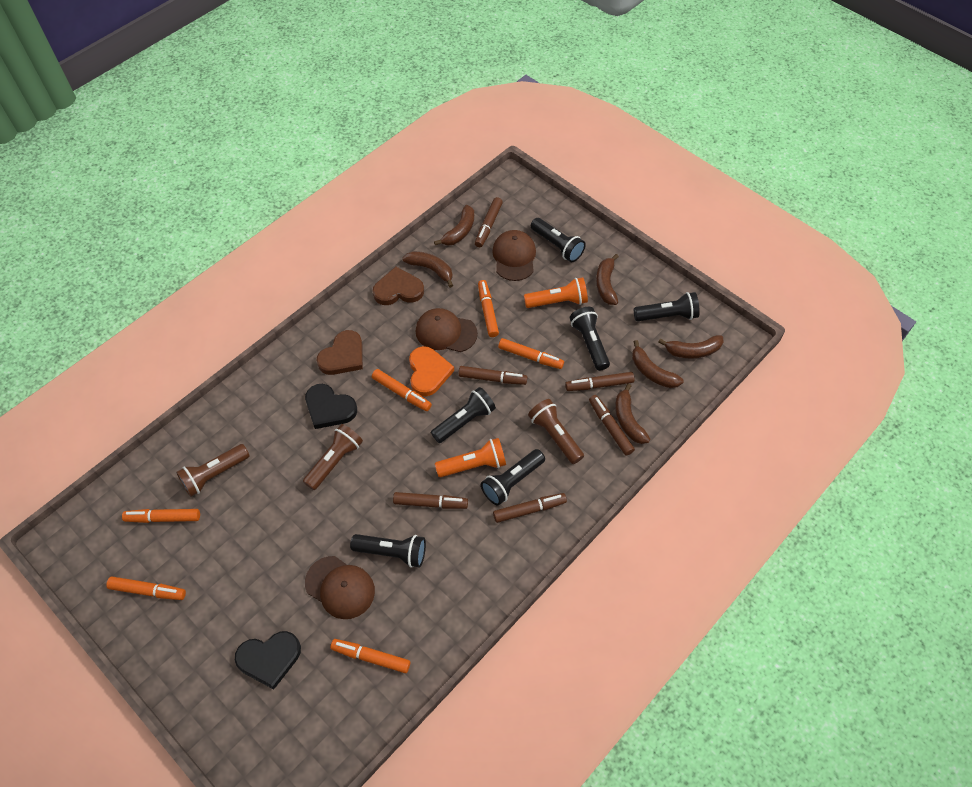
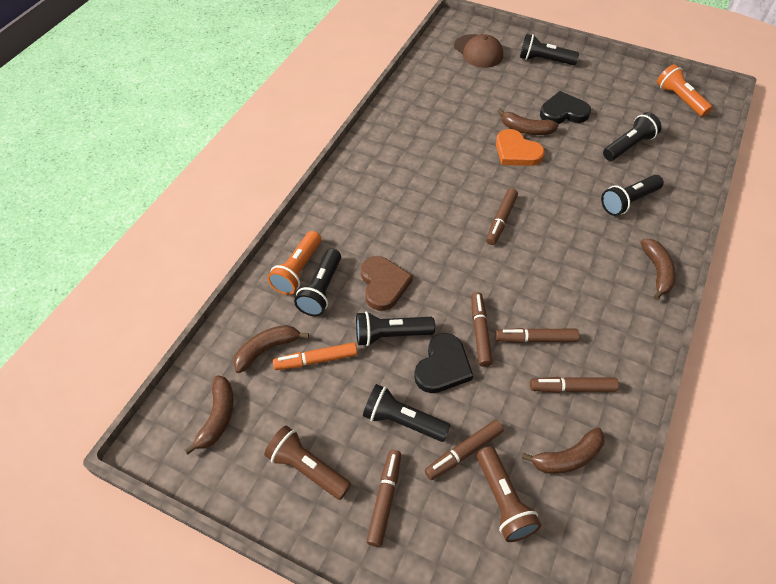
brown banana: 6 -> 5
brown cap: 3 -> 1
brown flashlight: 3 -> 2
brown heart: 2 -> 1
orange marker: 6 -> 1

